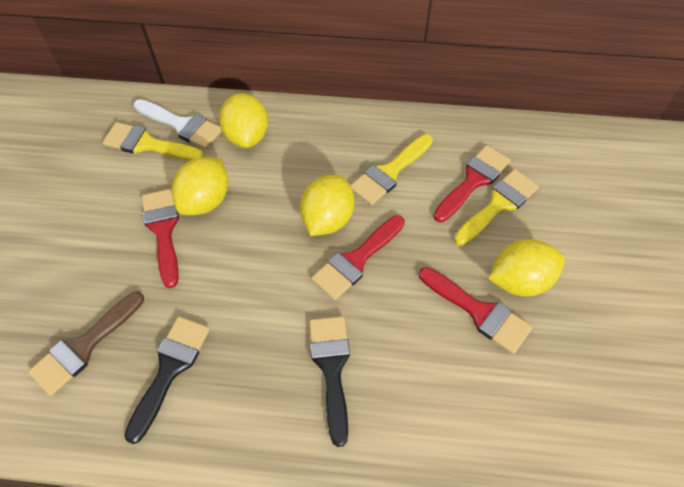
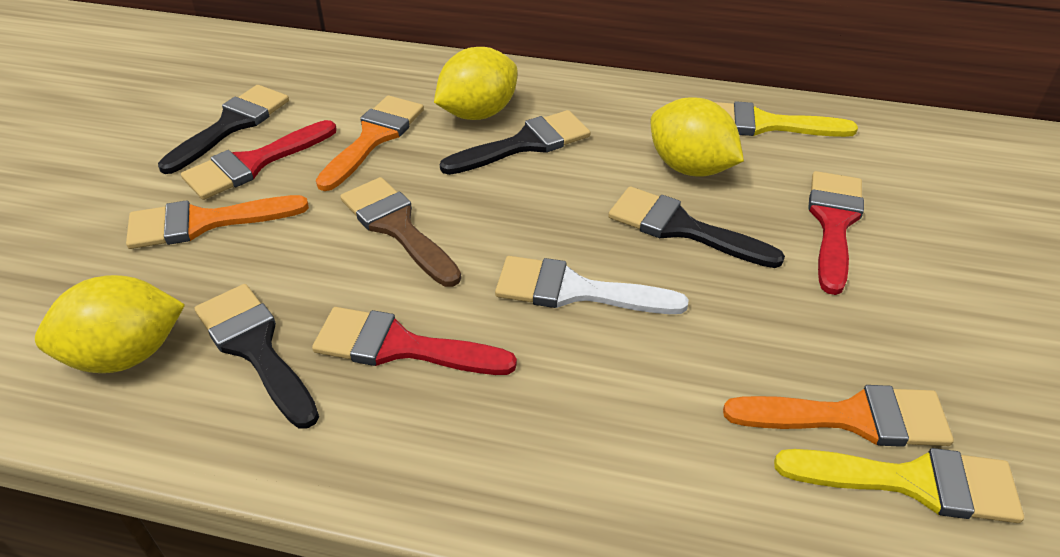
black brush: 2 -> 4
orange brush: 0 -> 3
red brush: 4 -> 3
yellow brush: 3 -> 2
yellow lemon: 4 -> 3

